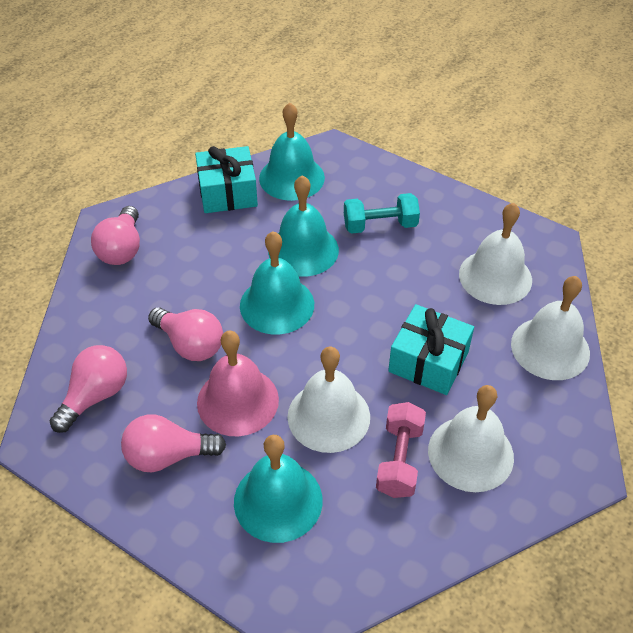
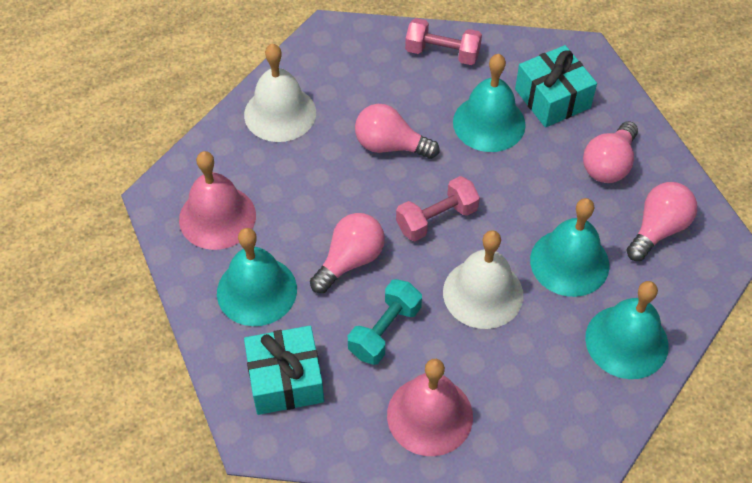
pink bell: 1 -> 2
pink dumbbell: 1 -> 2
white bell: 4 -> 2

